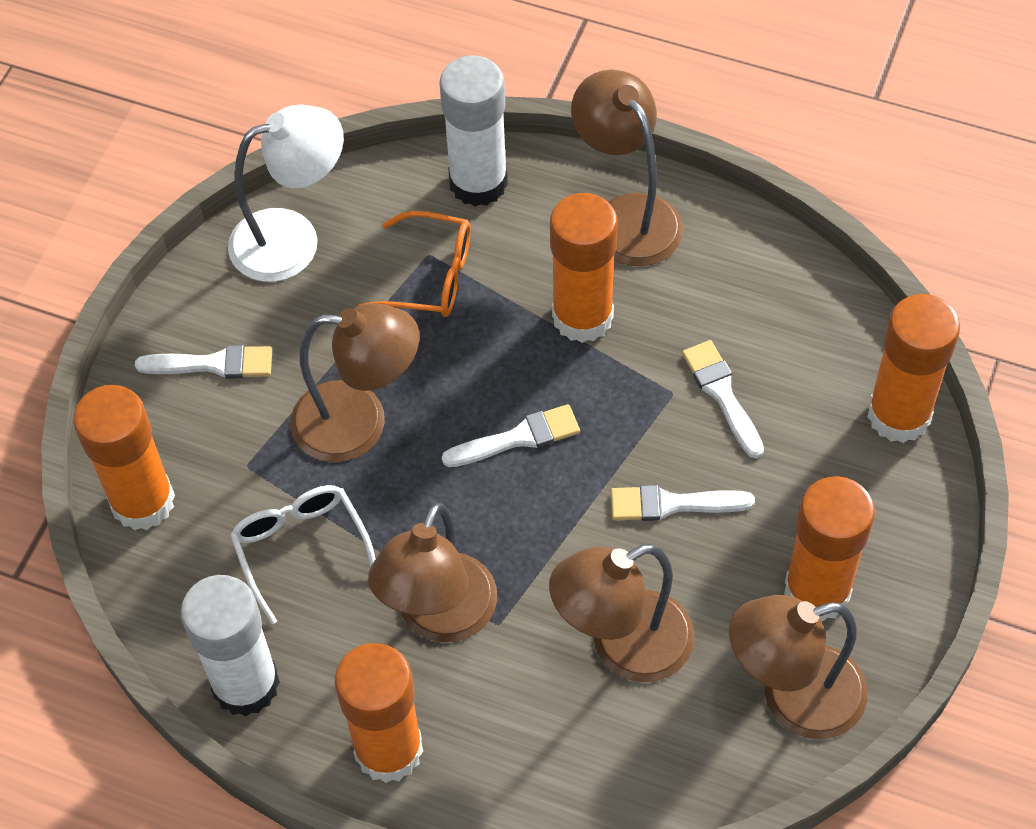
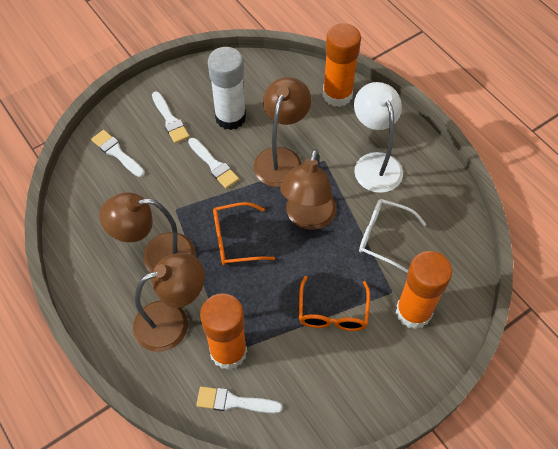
brown lamp: 5 -> 4
orange glasses: 1 -> 2
orange glue stick: 5 -> 3
white glue stick: 2 -> 1

